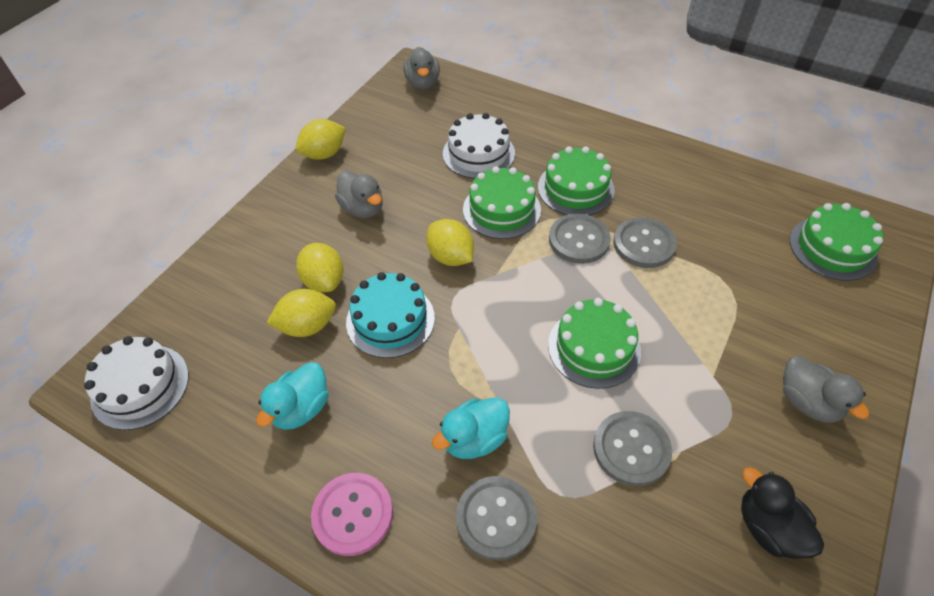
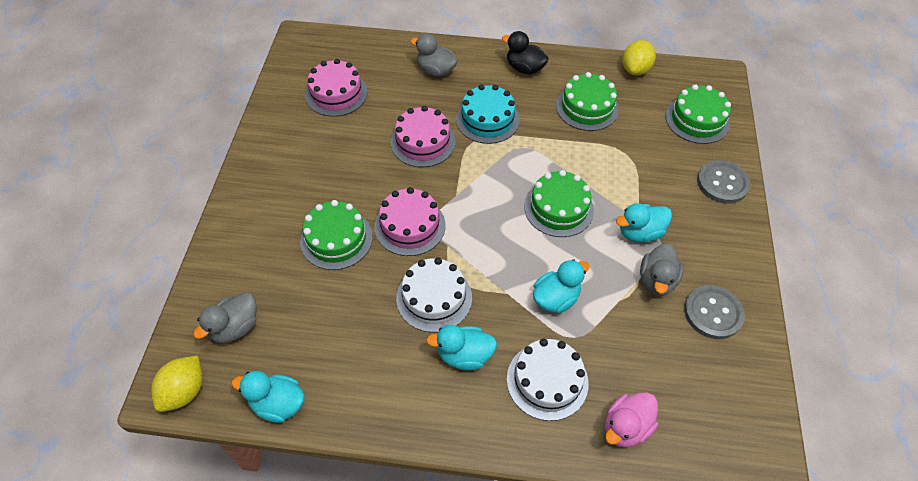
grey button: 4 -> 2
pink button: 1 -> 0
pink cake: 0 -> 3
pink duck: 0 -> 1
turquoise duck: 2 -> 4
yellow lemon: 4 -> 2

